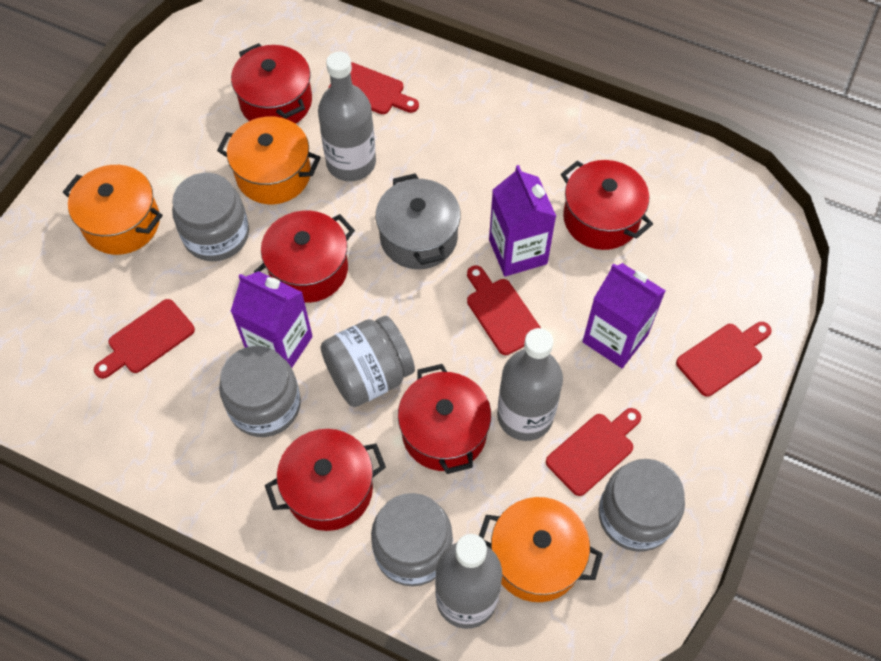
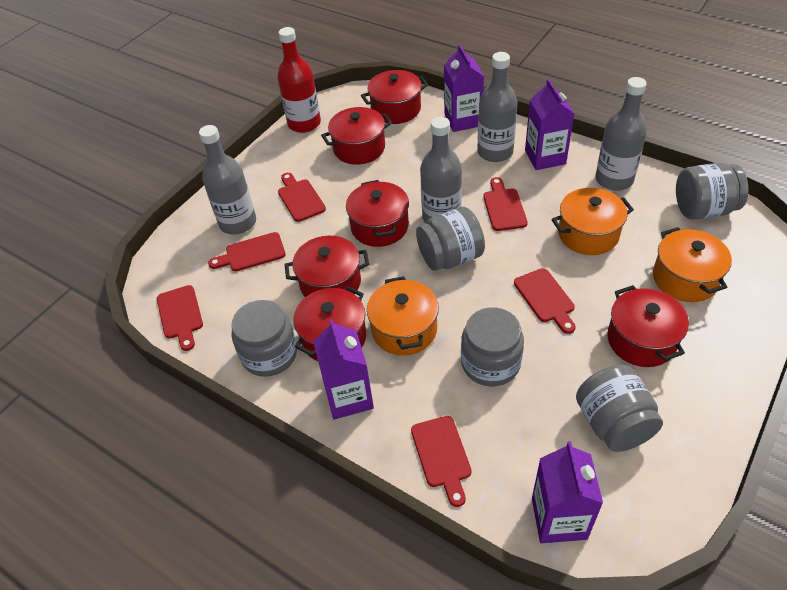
grey bottle: 3 -> 4
grey pot: 1 -> 0
purple carton: 3 -> 4
red bottle: 0 -> 1
red cutting board: 5 -> 6
red pot: 5 -> 6

